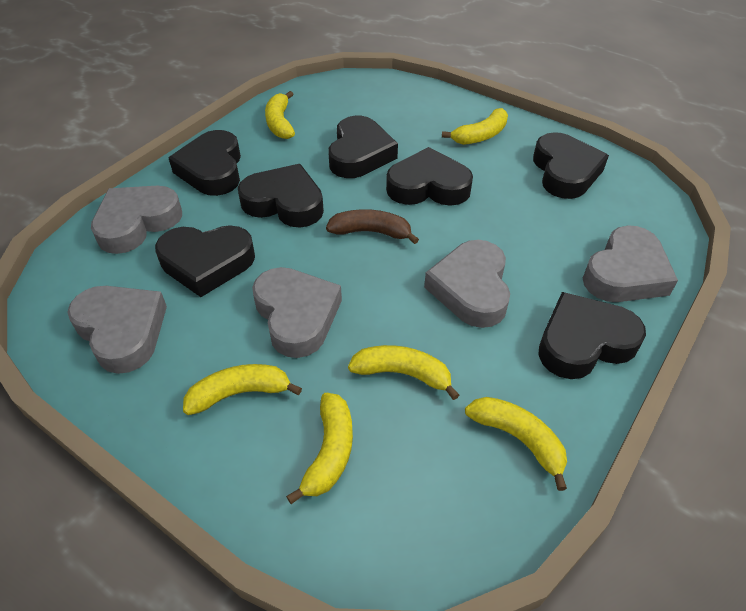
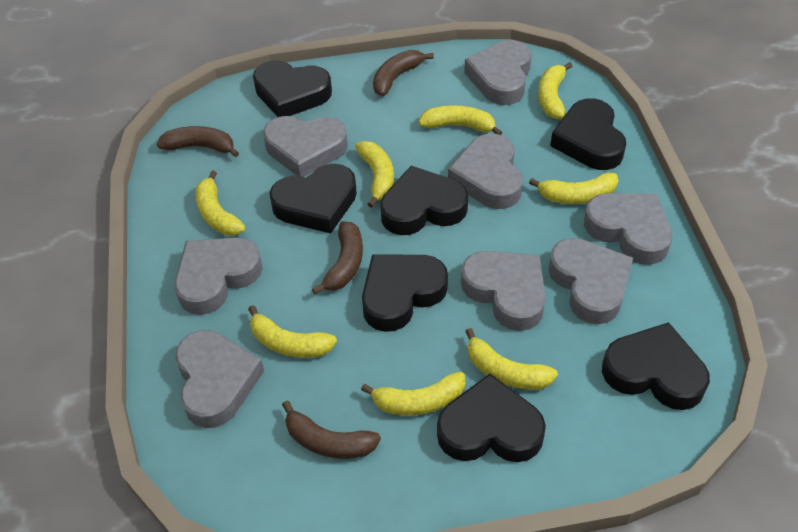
brown banana: 1 -> 4
grey heart: 5 -> 8
yellow banana: 6 -> 8

